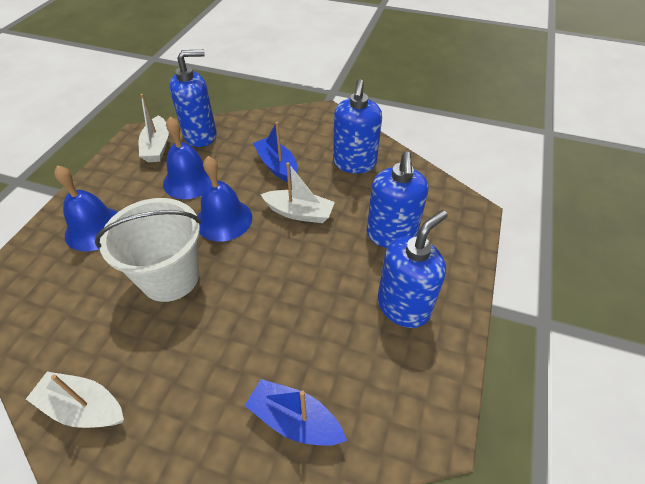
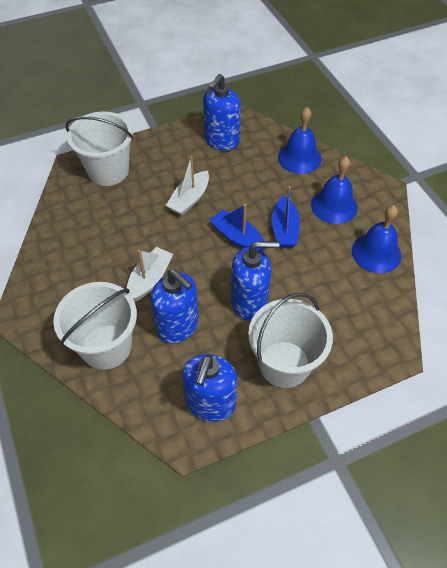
white boat: 3 -> 2
white bucket: 1 -> 3

